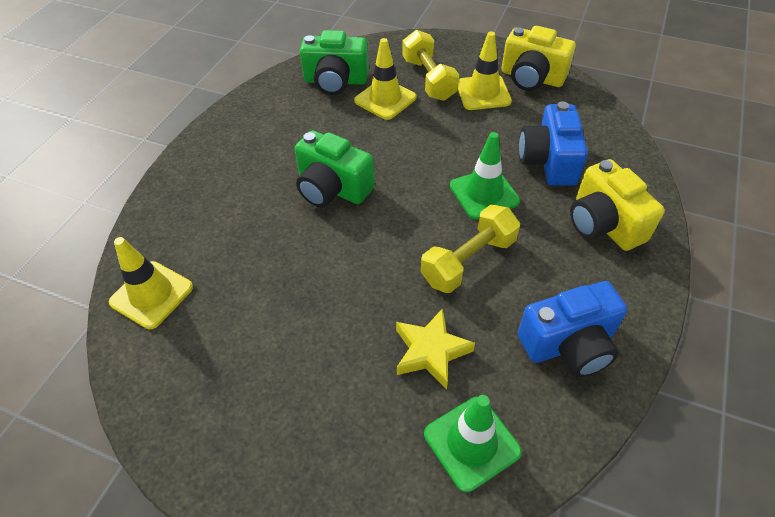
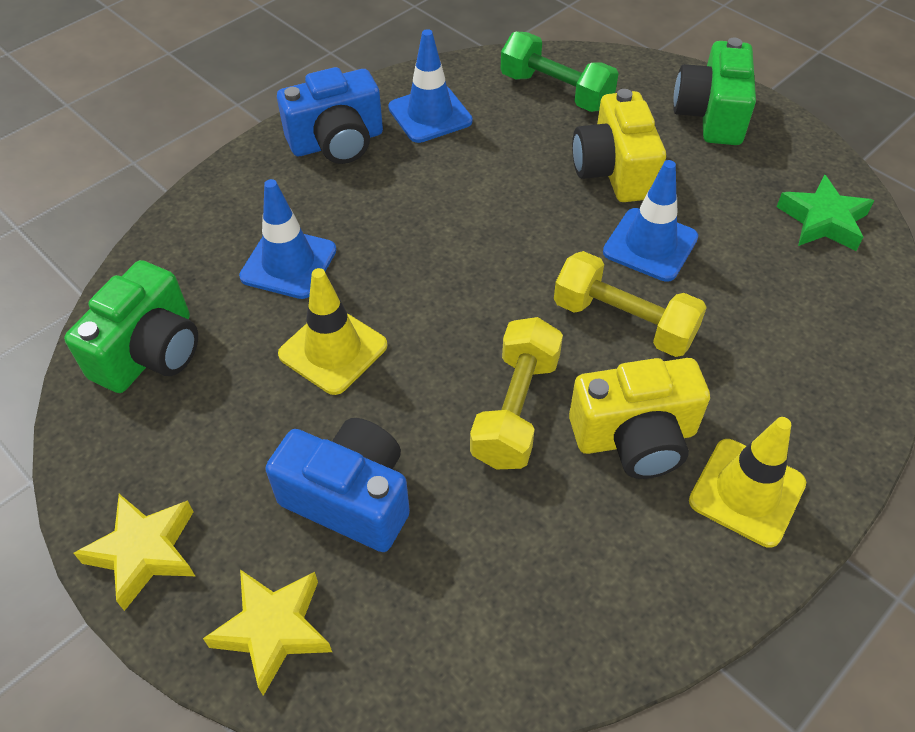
blue traffic cone: 0 -> 3
green dumbbell: 0 -> 1
green star: 0 -> 1
green traffic cone: 2 -> 0
yellow star: 1 -> 2
yellow traffic cone: 3 -> 2

